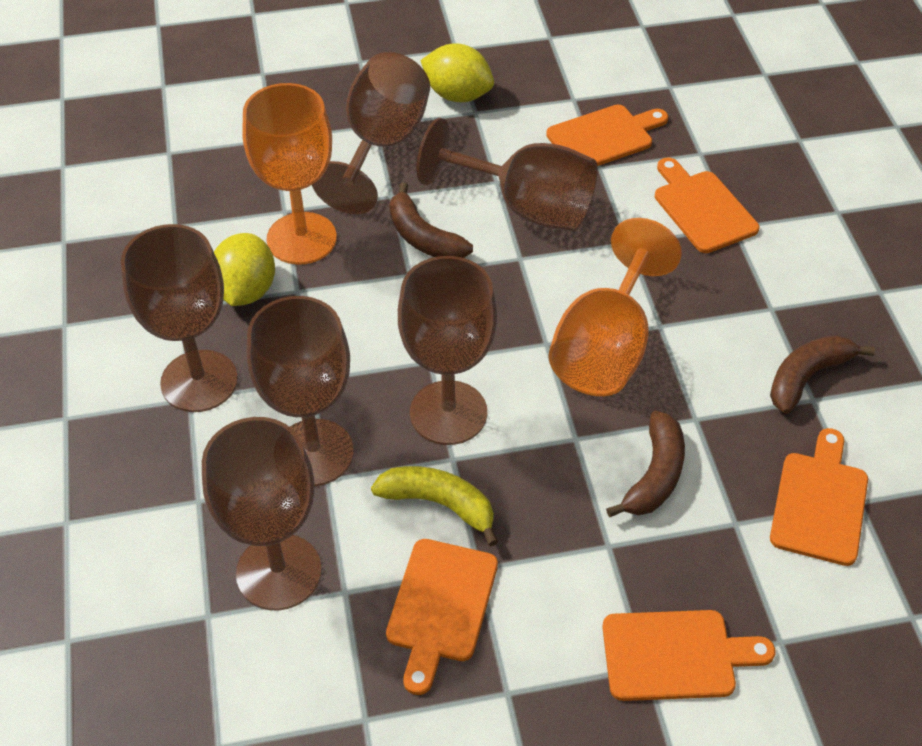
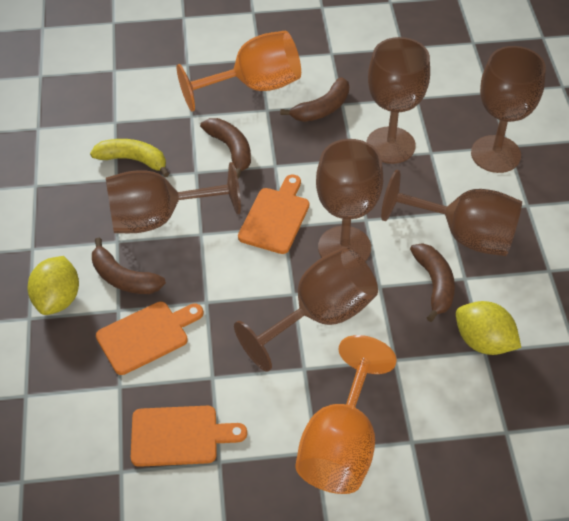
brown banana: 3 -> 4
orange cutting board: 5 -> 3

